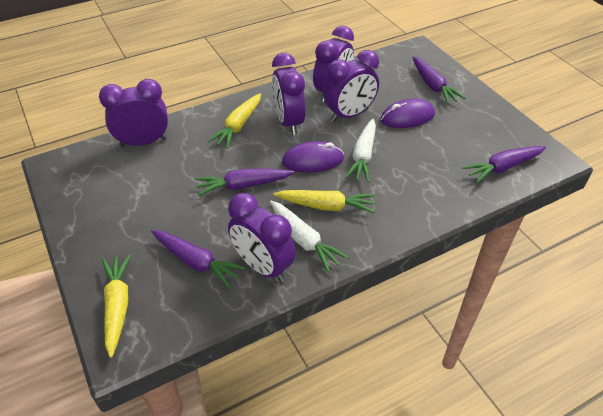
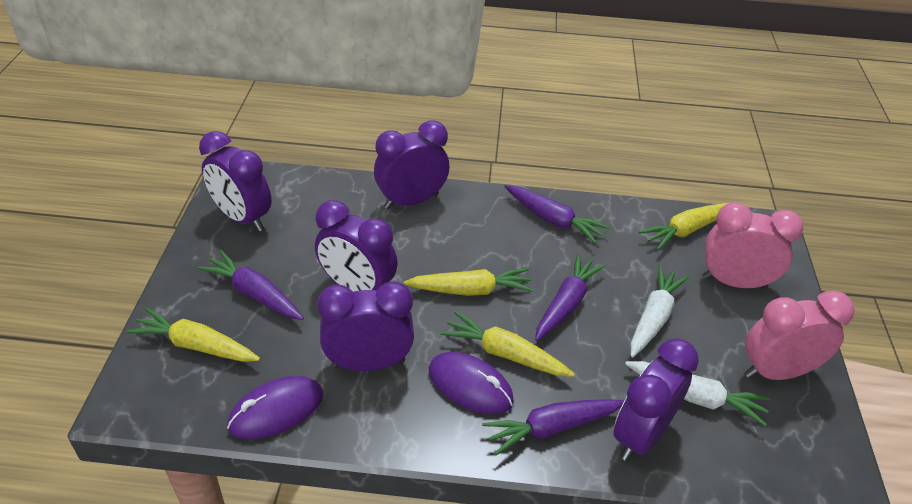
pink clock: 0 -> 2
yellow carrot: 3 -> 4

